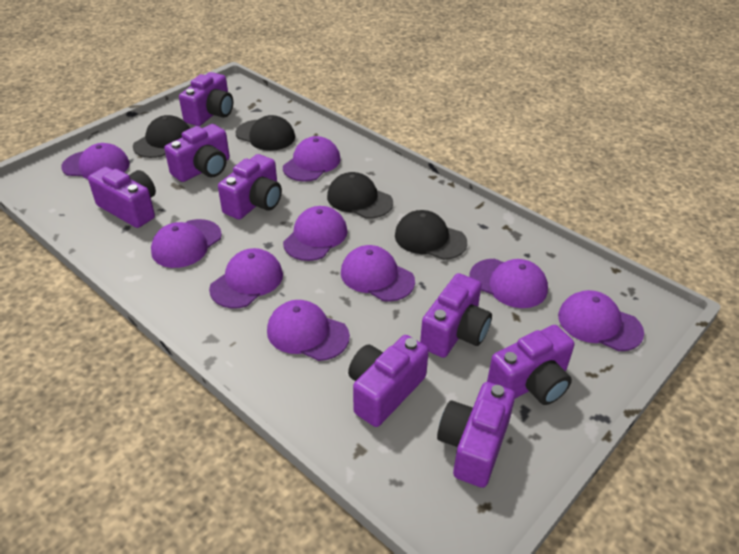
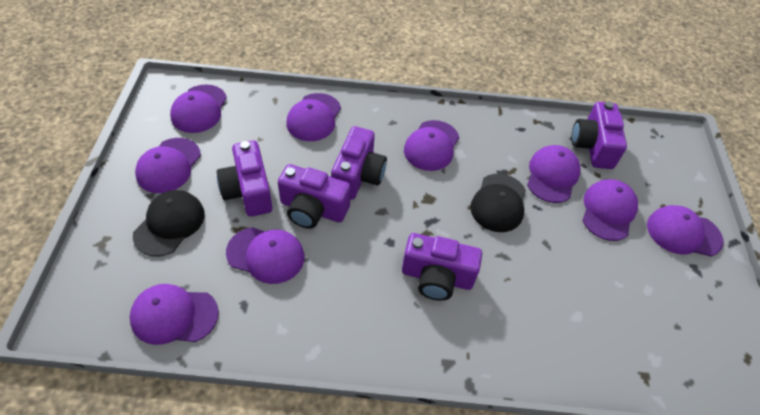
black cap: 4 -> 2
purple camera: 8 -> 5

